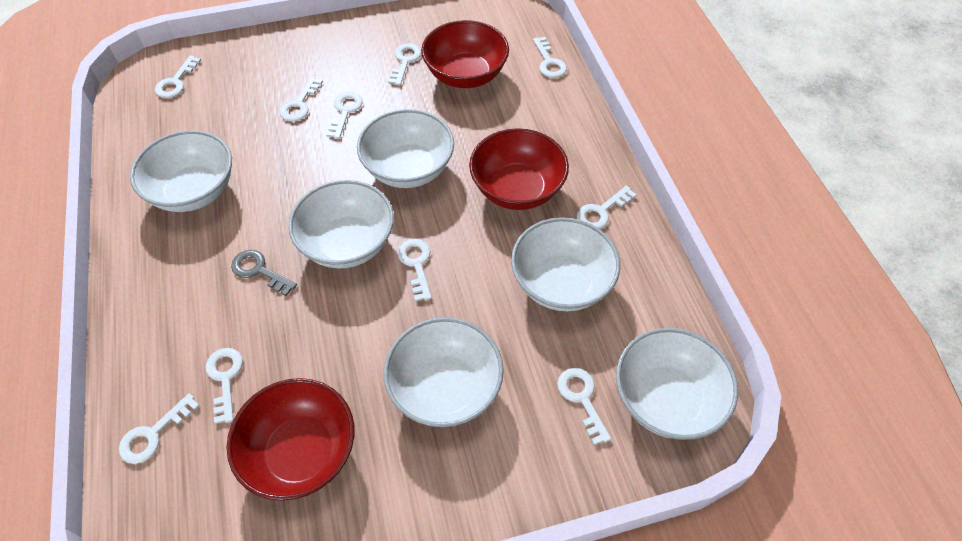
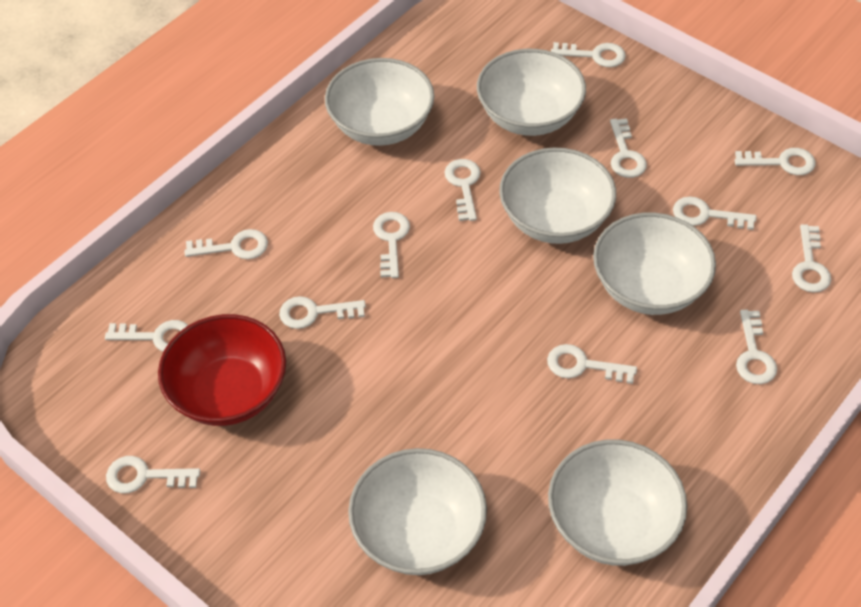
grey key: 1 -> 0
red bowl: 3 -> 1
white key: 10 -> 13

